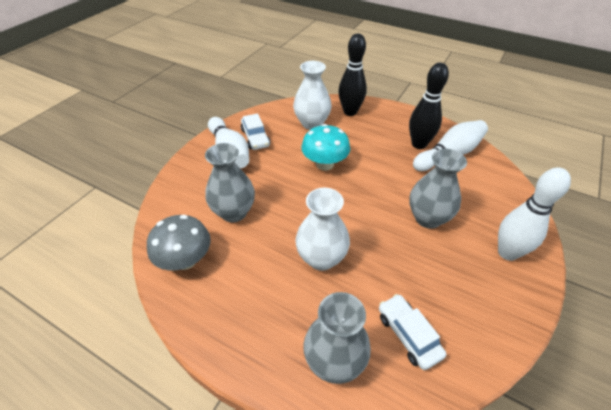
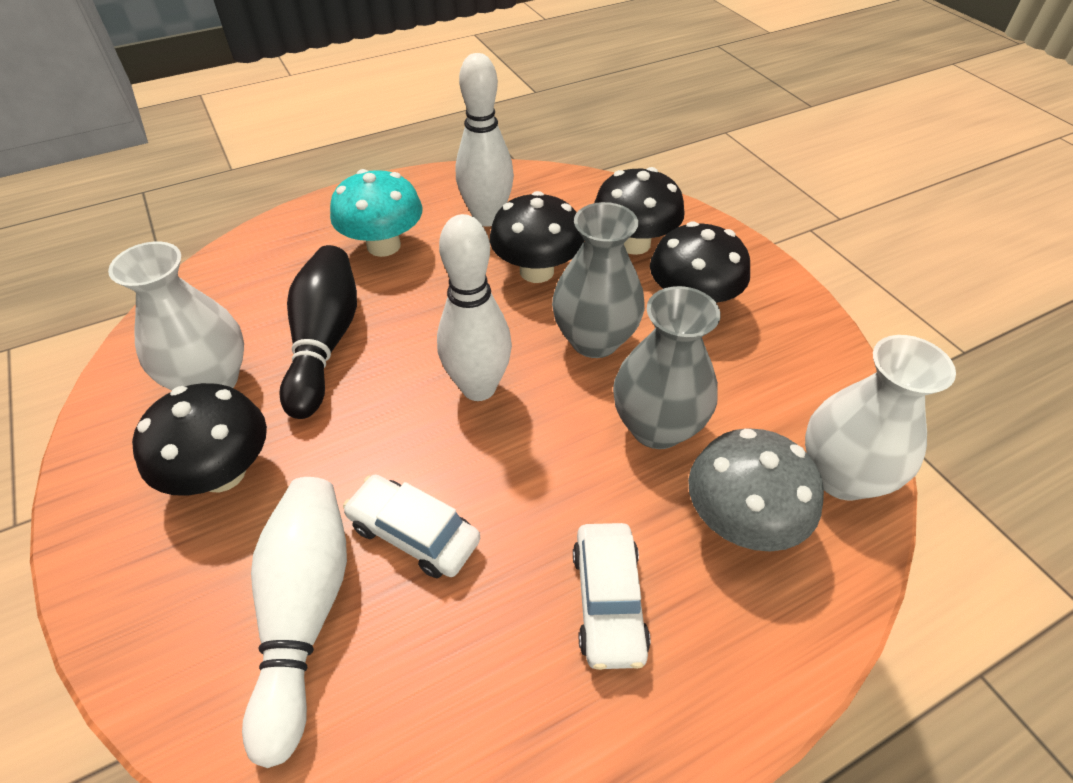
black bowling pin: 2 -> 1
black mushroom: 0 -> 4
grey vase: 3 -> 2

